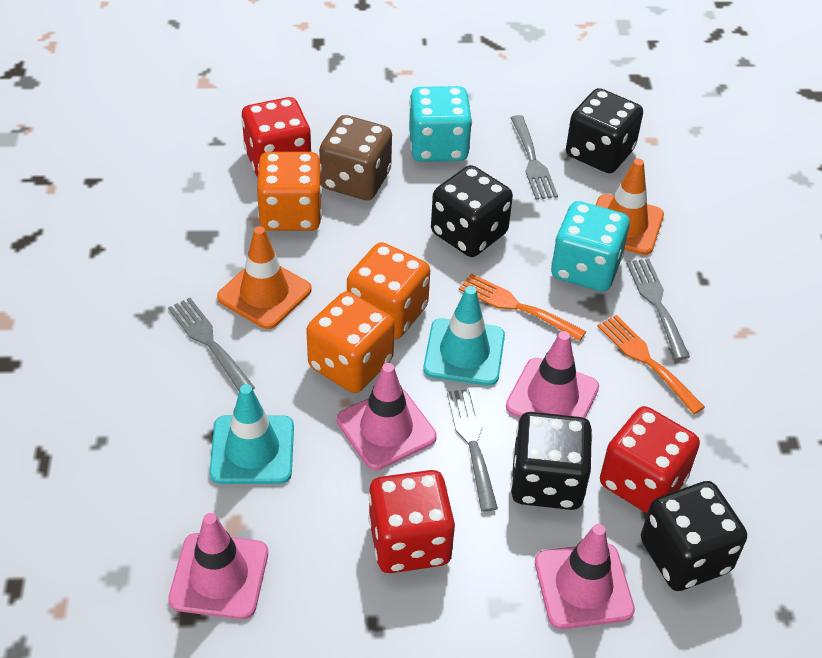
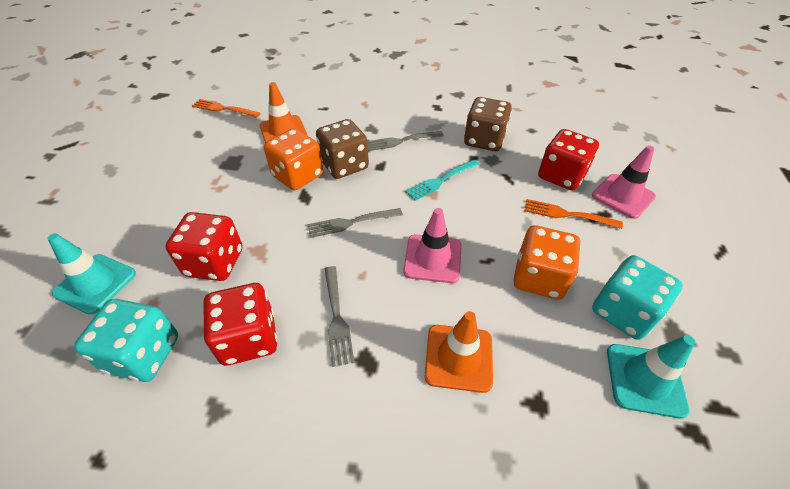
black dice: 4 -> 0
brown dice: 1 -> 2
grey fork: 4 -> 3
orange dice: 3 -> 2
pink traffic cone: 4 -> 2
turquoise fork: 0 -> 1

